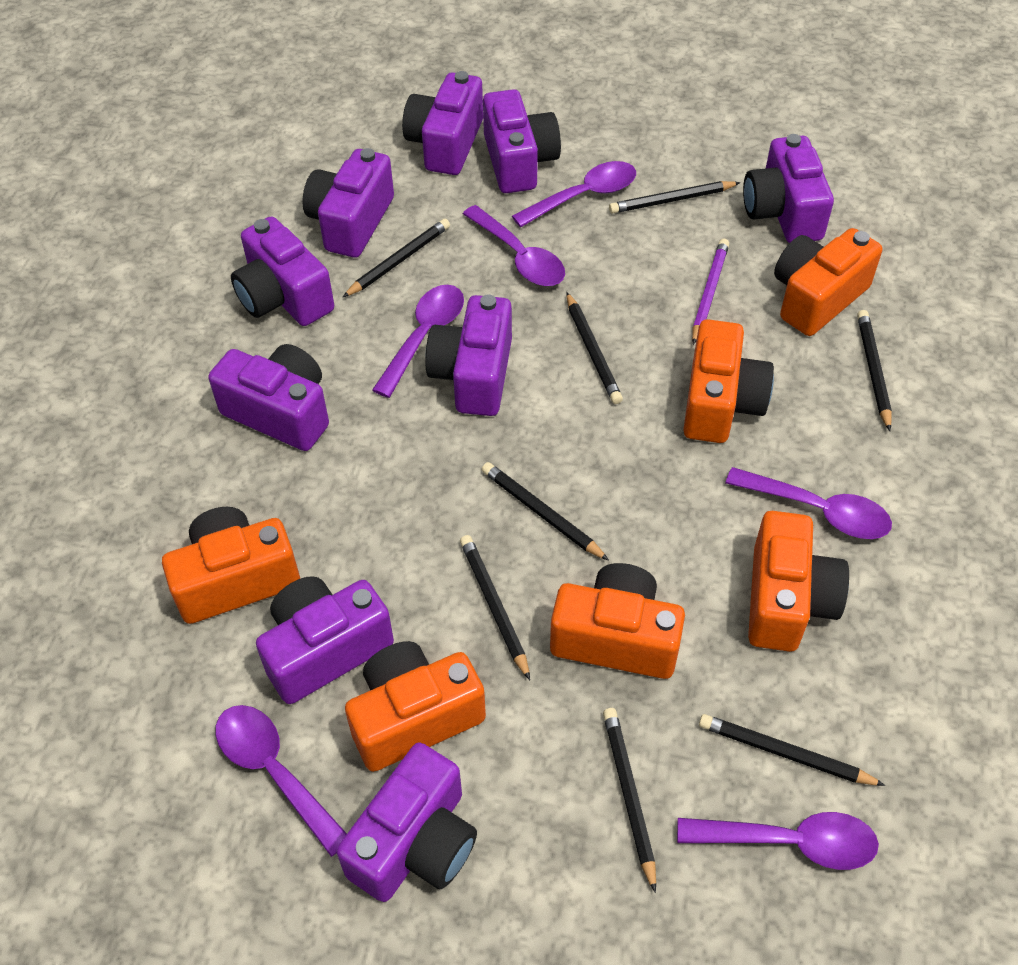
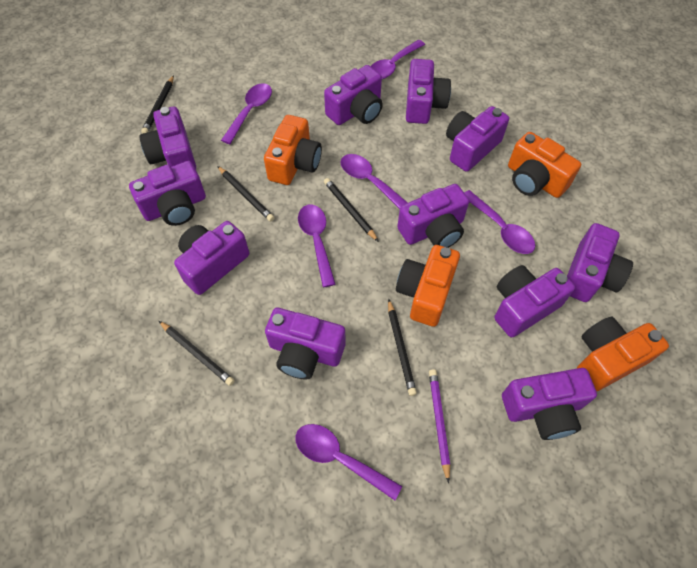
black pencil: 8 -> 5
orange camera: 6 -> 4
purple camera: 9 -> 11

